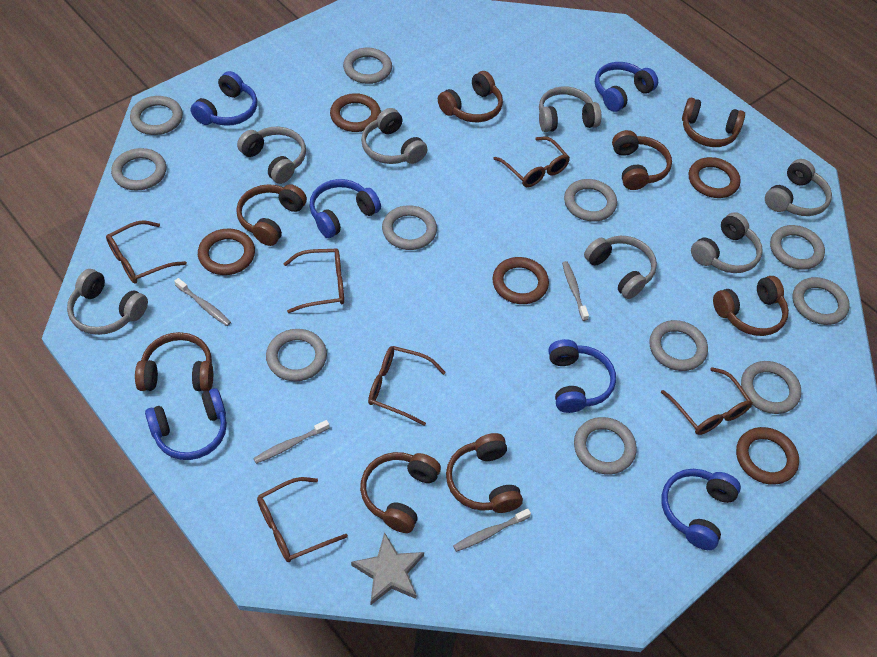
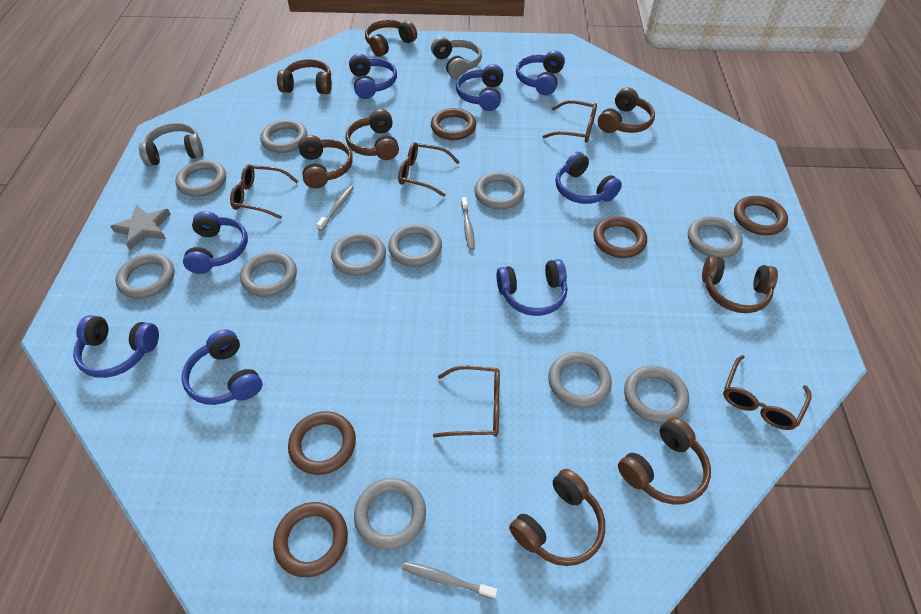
blue headphones: 6 -> 8
brown glasses: 6 -> 5
grey headphones: 7 -> 2
grey toothbrush: 4 -> 3

